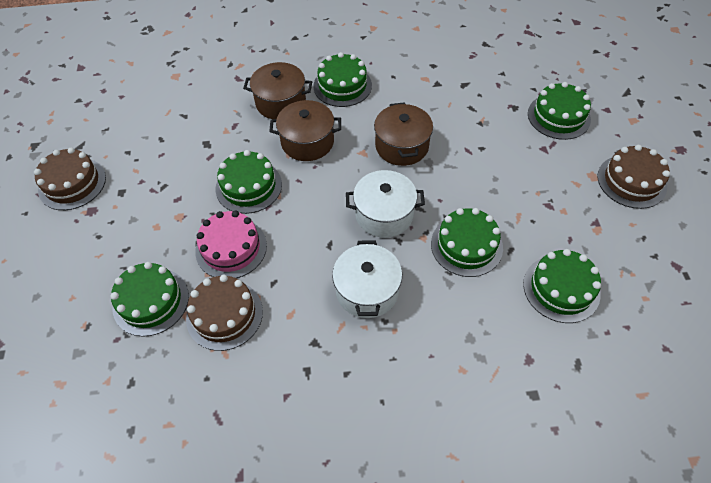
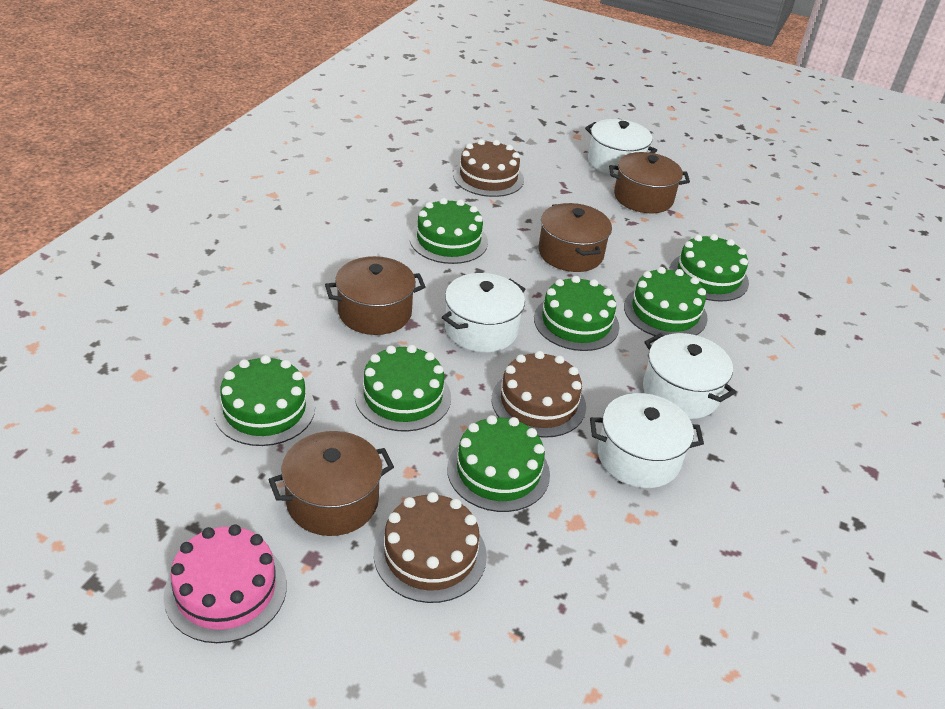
brown pot: 3 -> 4
green cake: 6 -> 7
white pot: 2 -> 4

